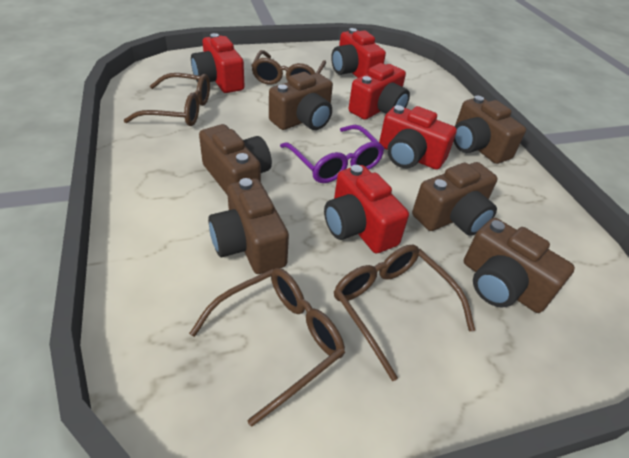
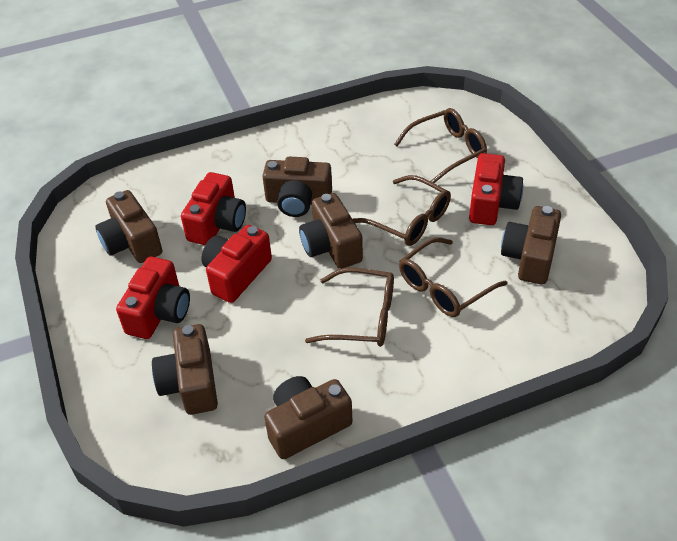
purple glasses: 1 -> 0
red camera: 5 -> 4

